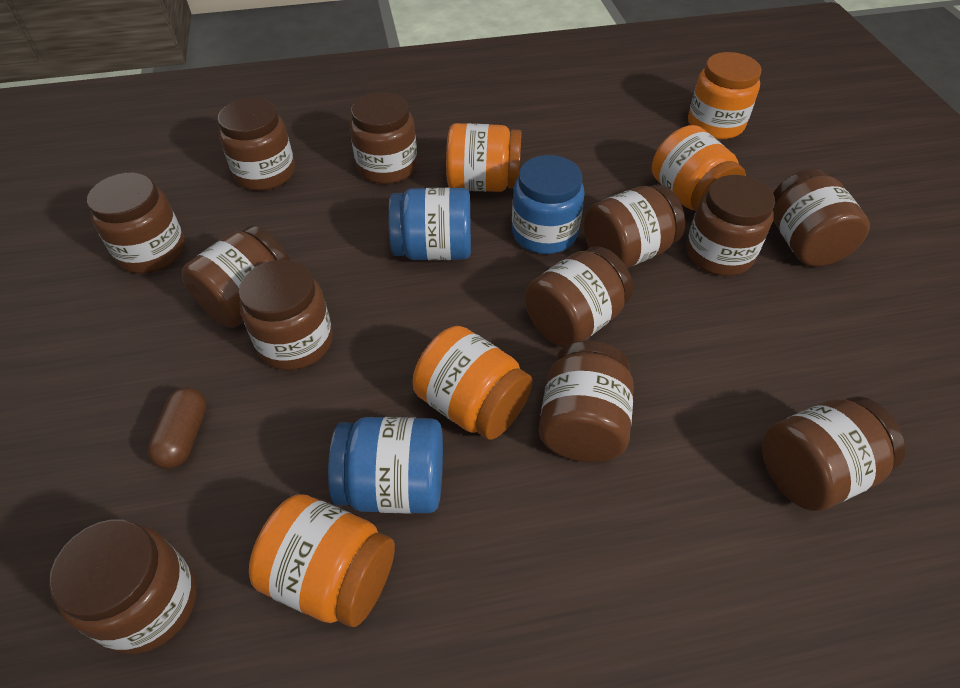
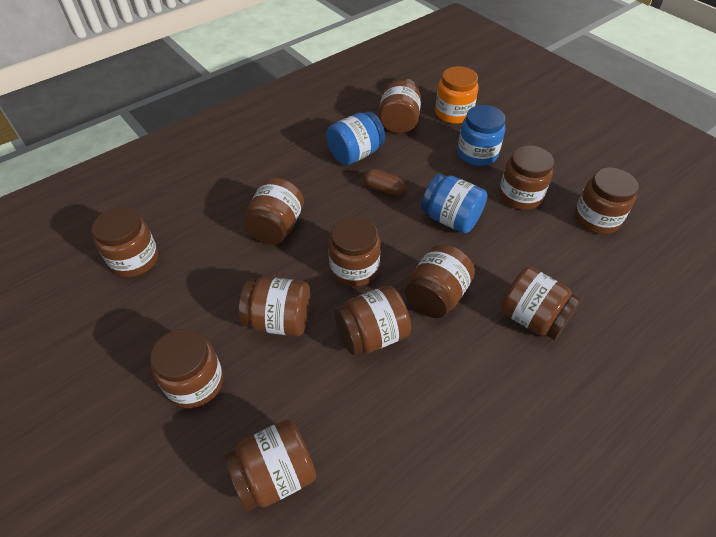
orange jar: 5 -> 1

